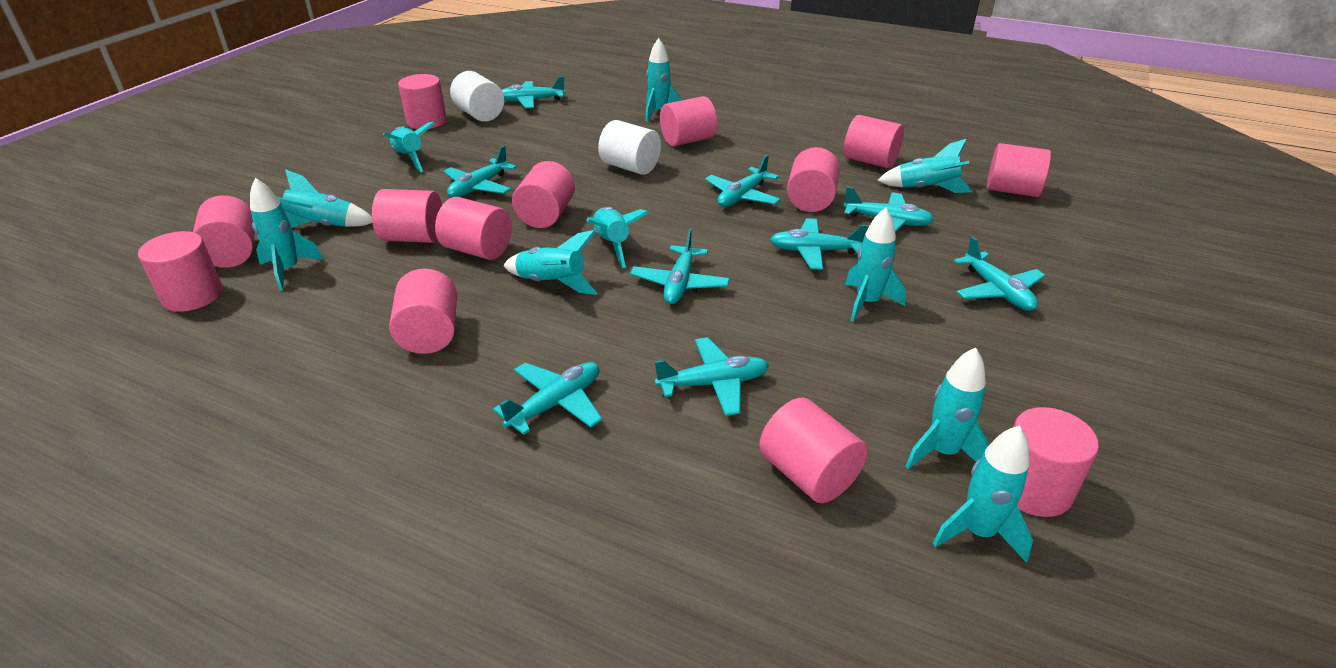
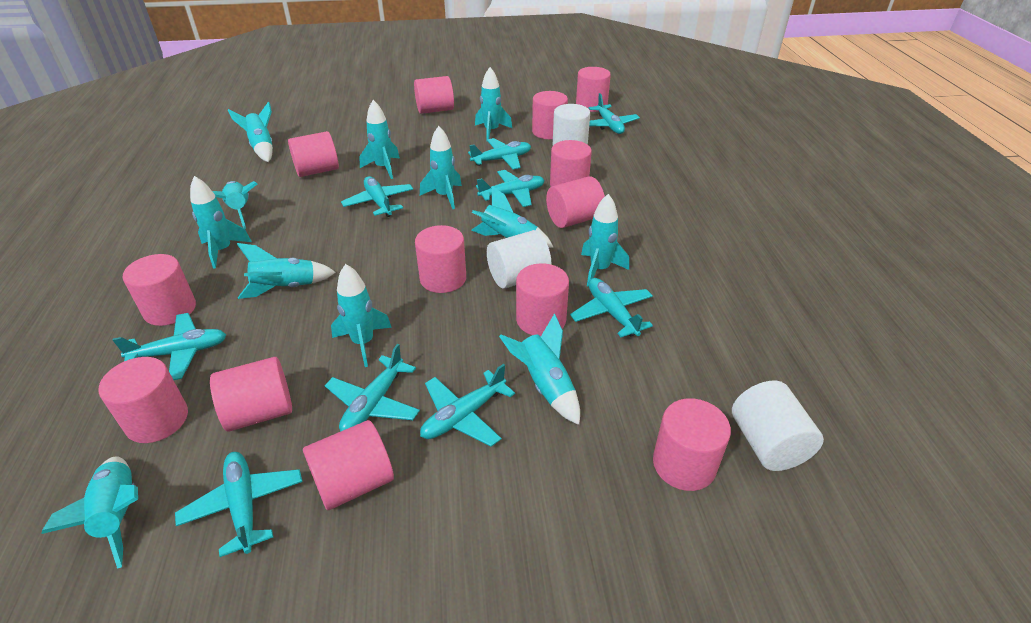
turquoise rocket: 10 -> 12
white cylinder: 2 -> 3

